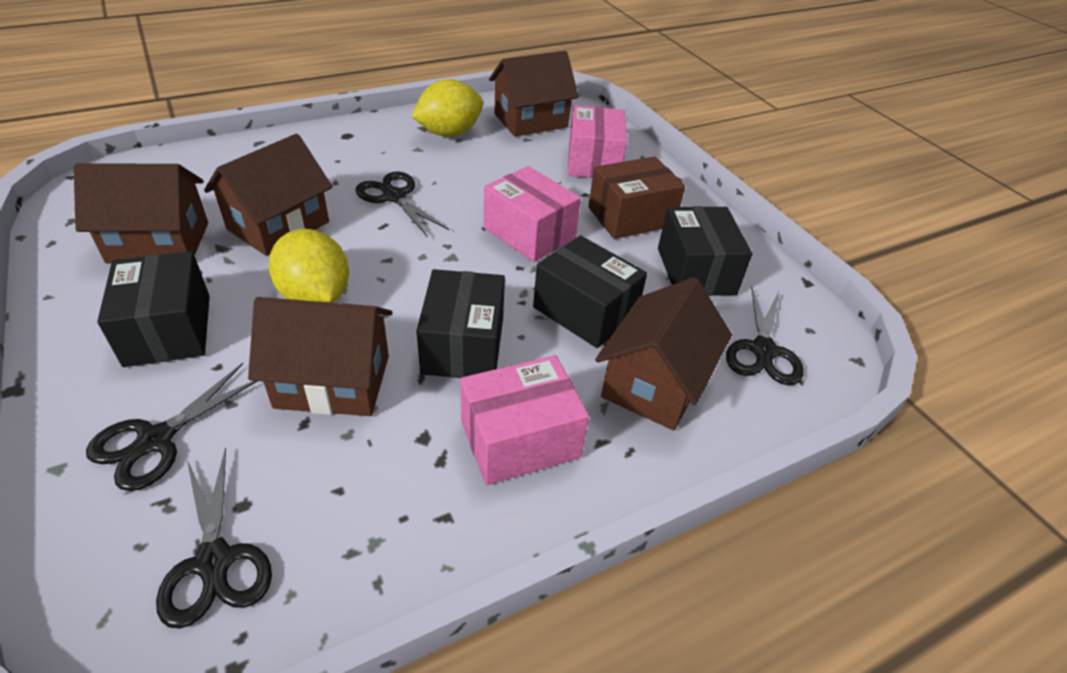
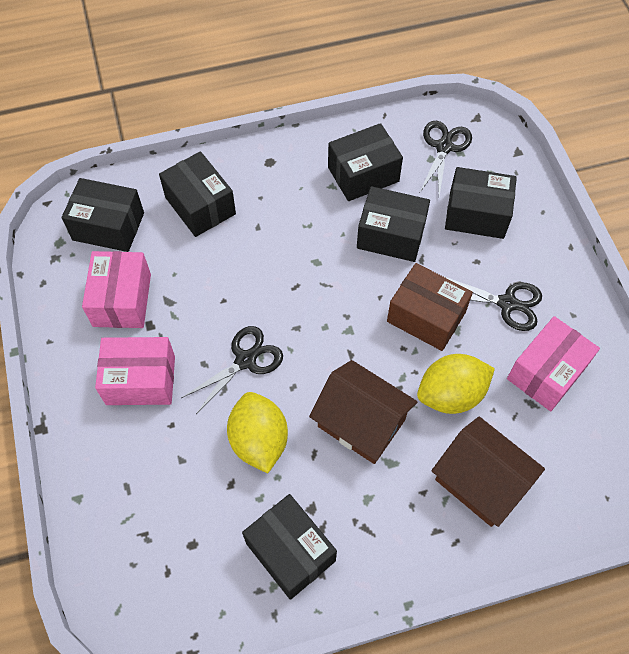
black box: 4 -> 6
black scissors: 4 -> 3
brown house: 5 -> 2

